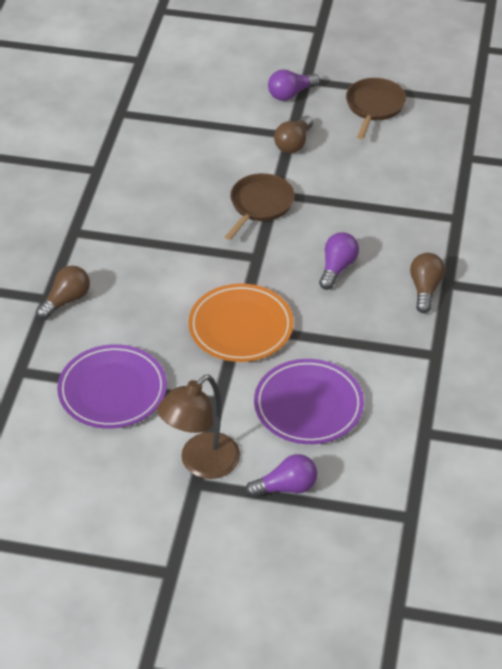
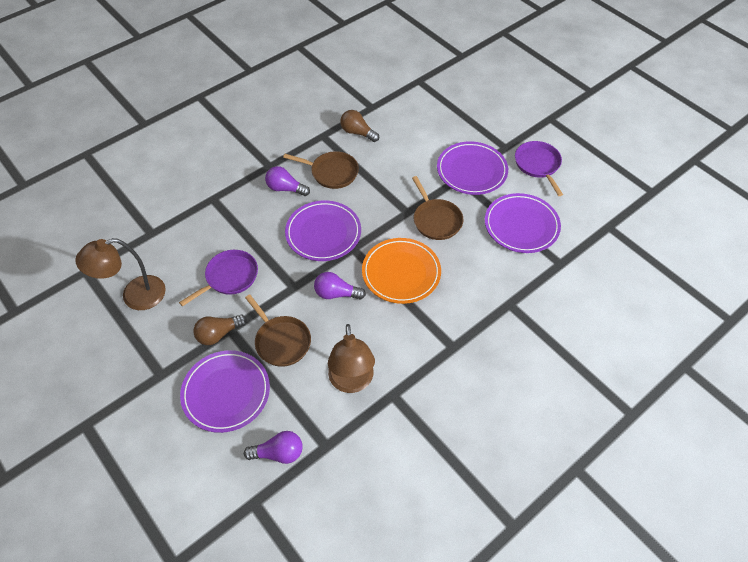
brown lamp: 1 -> 2
brown light bulb: 3 -> 2
brown pan: 2 -> 3
purple pan: 0 -> 2
purple plate: 2 -> 4

